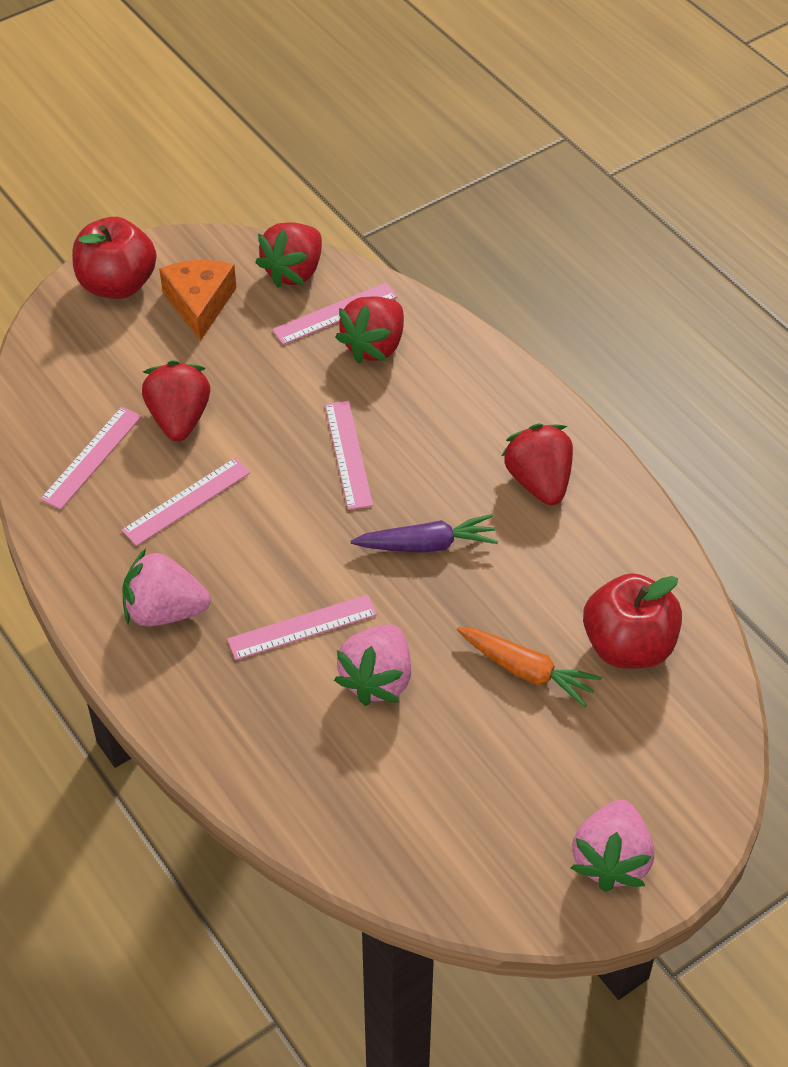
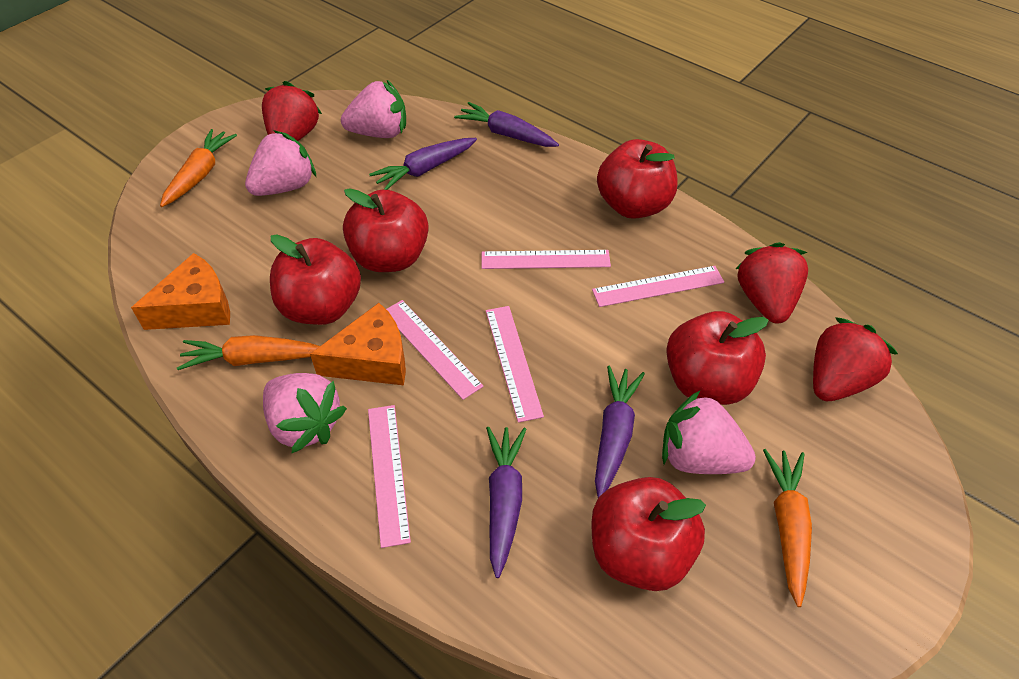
orange carrot: 1 -> 3
orange cheese: 1 -> 2
pink strawberry: 3 -> 4
purple carrot: 1 -> 4
red apple: 2 -> 5
red strawberry: 4 -> 3

